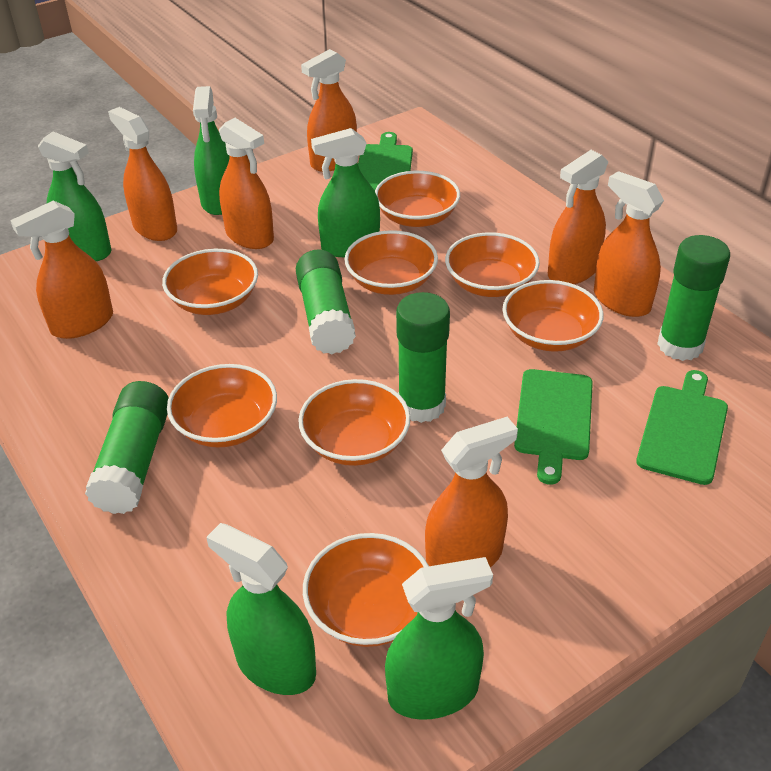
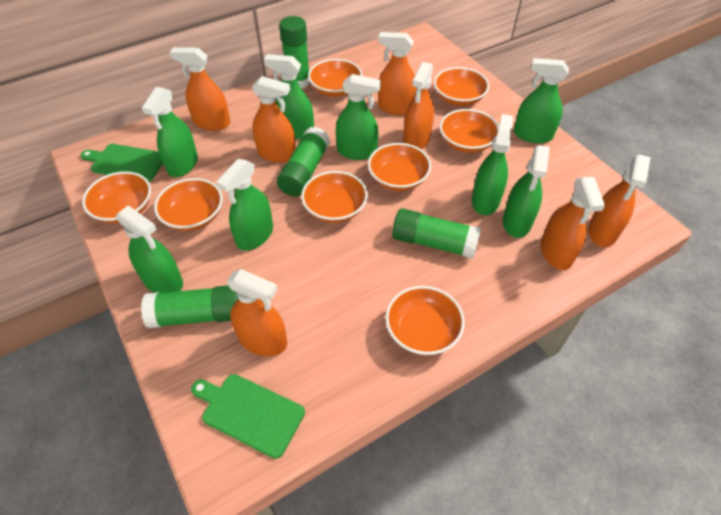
green cutting board: 3 -> 2
green spray bottle: 5 -> 8

